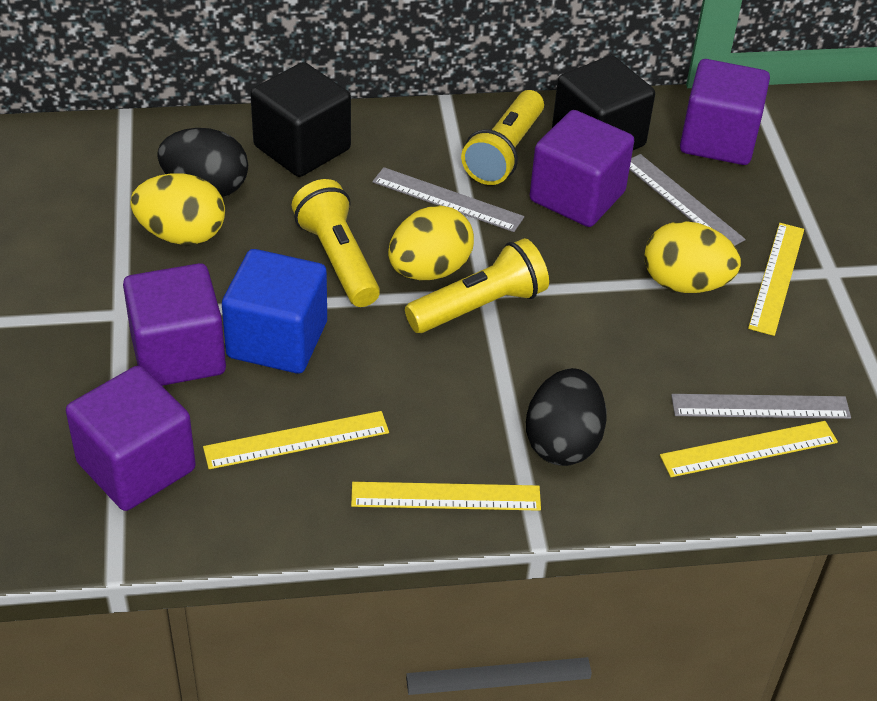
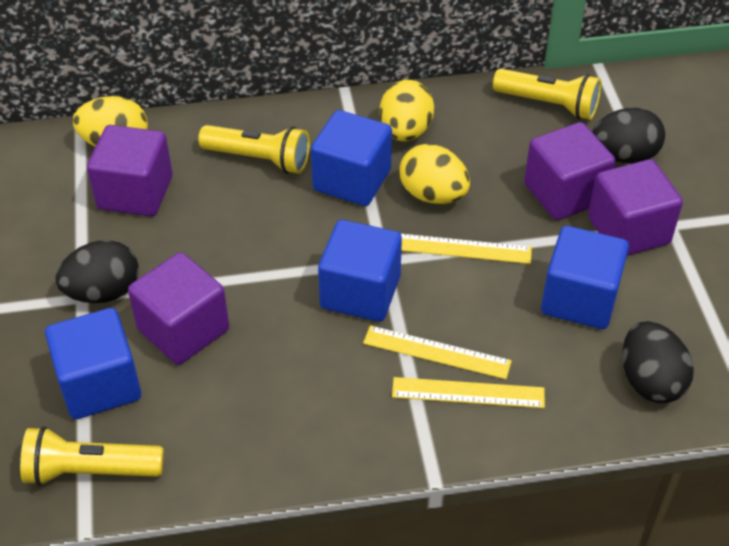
black cube: 2 -> 0
black egg: 2 -> 3
blue cube: 1 -> 4
grey ruler: 3 -> 0
yellow ruler: 4 -> 3

